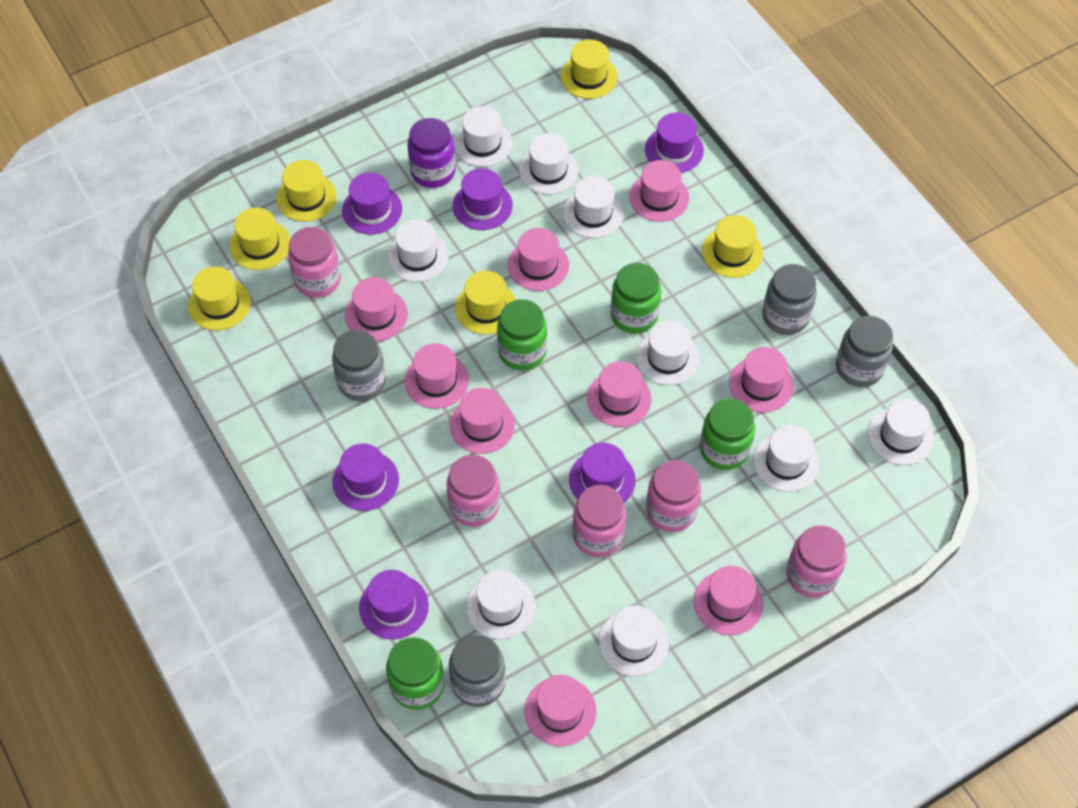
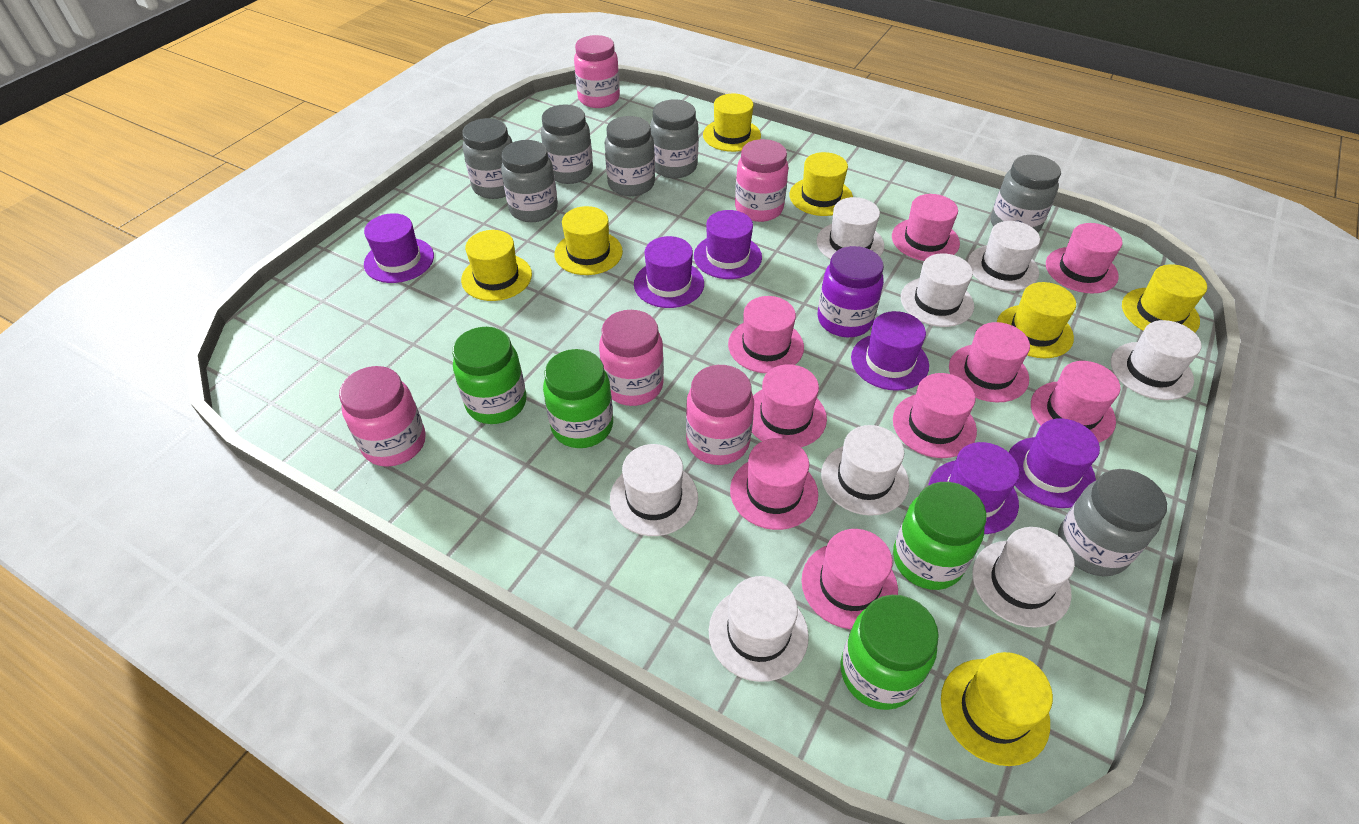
grey jar: 4 -> 7
white hat: 9 -> 8
yellow hat: 6 -> 7

